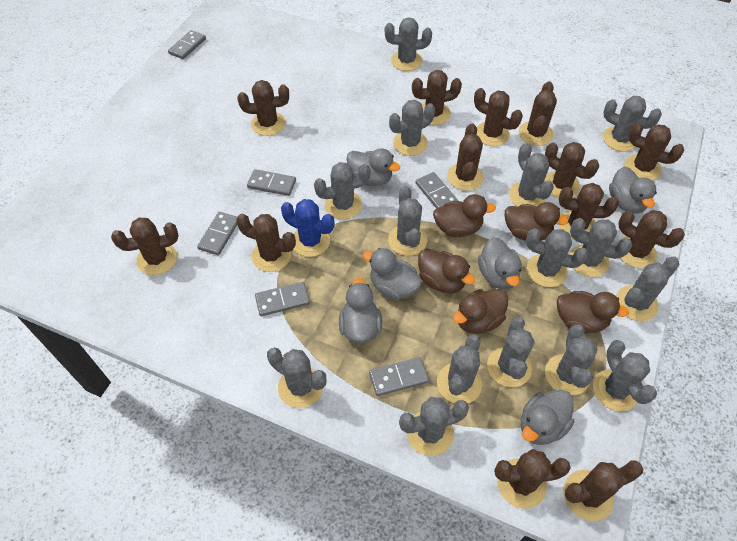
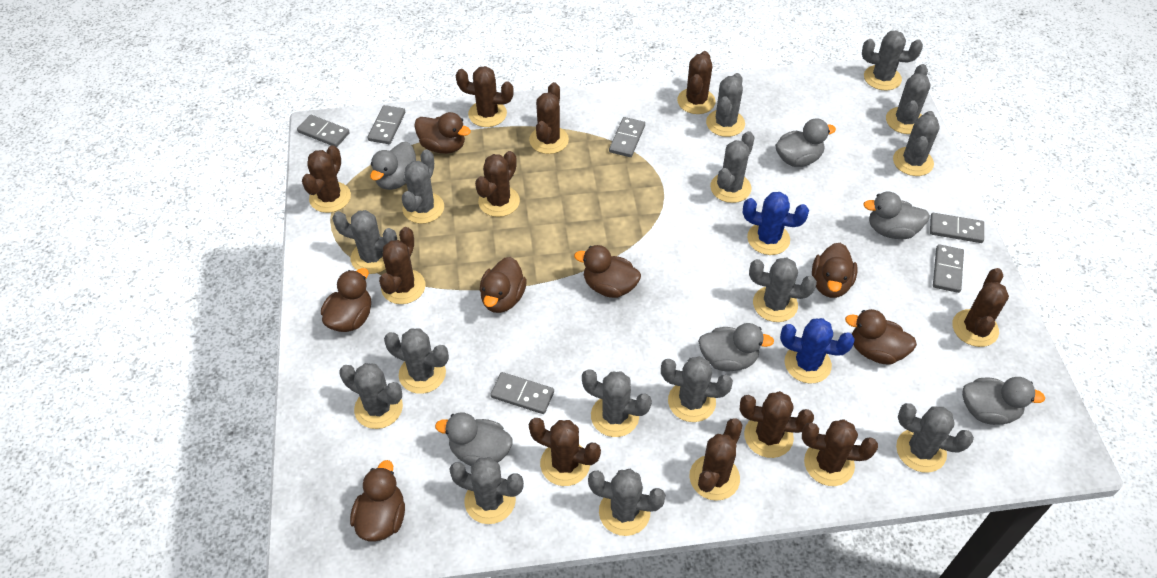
blue cactus: 1 -> 2
brown cactus: 13 -> 11
brown duck: 5 -> 7

